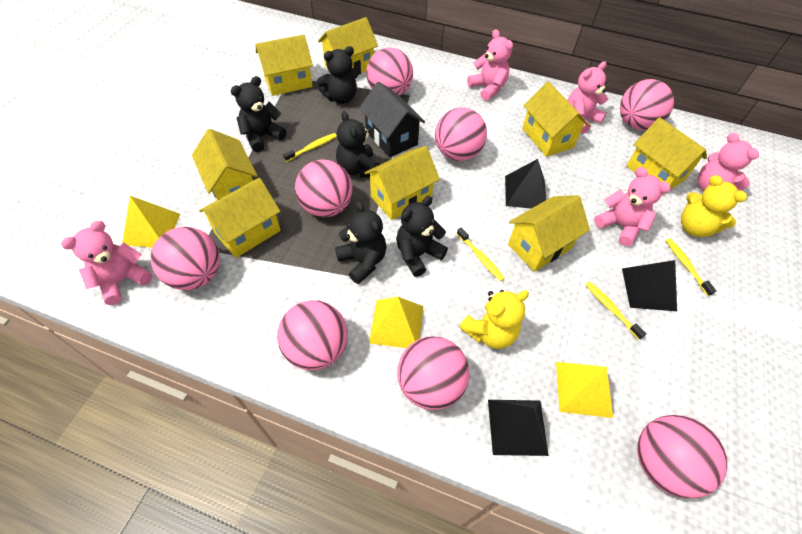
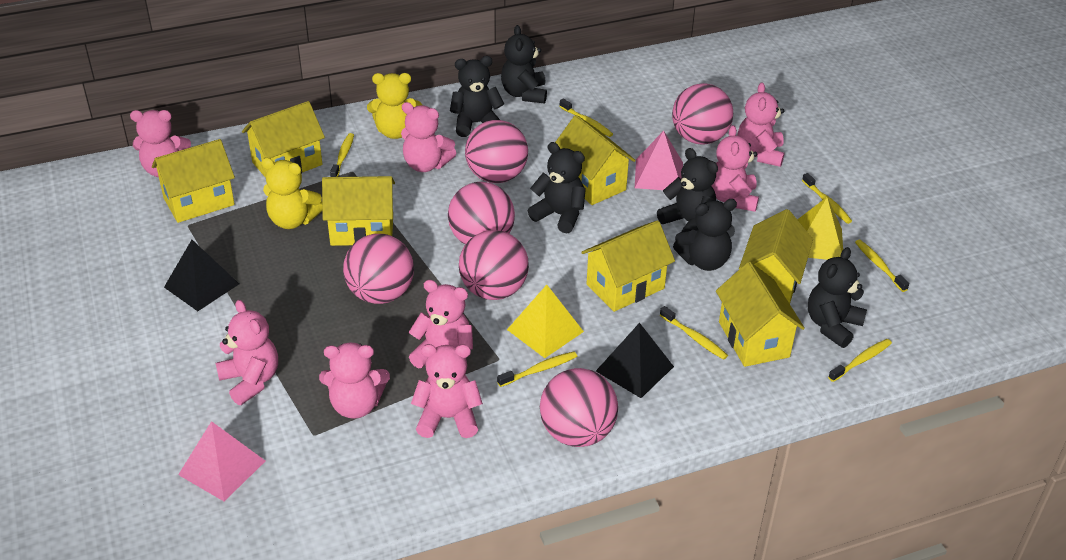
black house: 1 -> 0
black pyramid: 3 -> 2
black teddy bear: 5 -> 6
pink ball: 8 -> 6
pink pyramid: 0 -> 2
pink teddy bear: 5 -> 8
yellow house: 8 -> 7
yellow pyramid: 3 -> 2
yellow toothbrush: 4 -> 7

